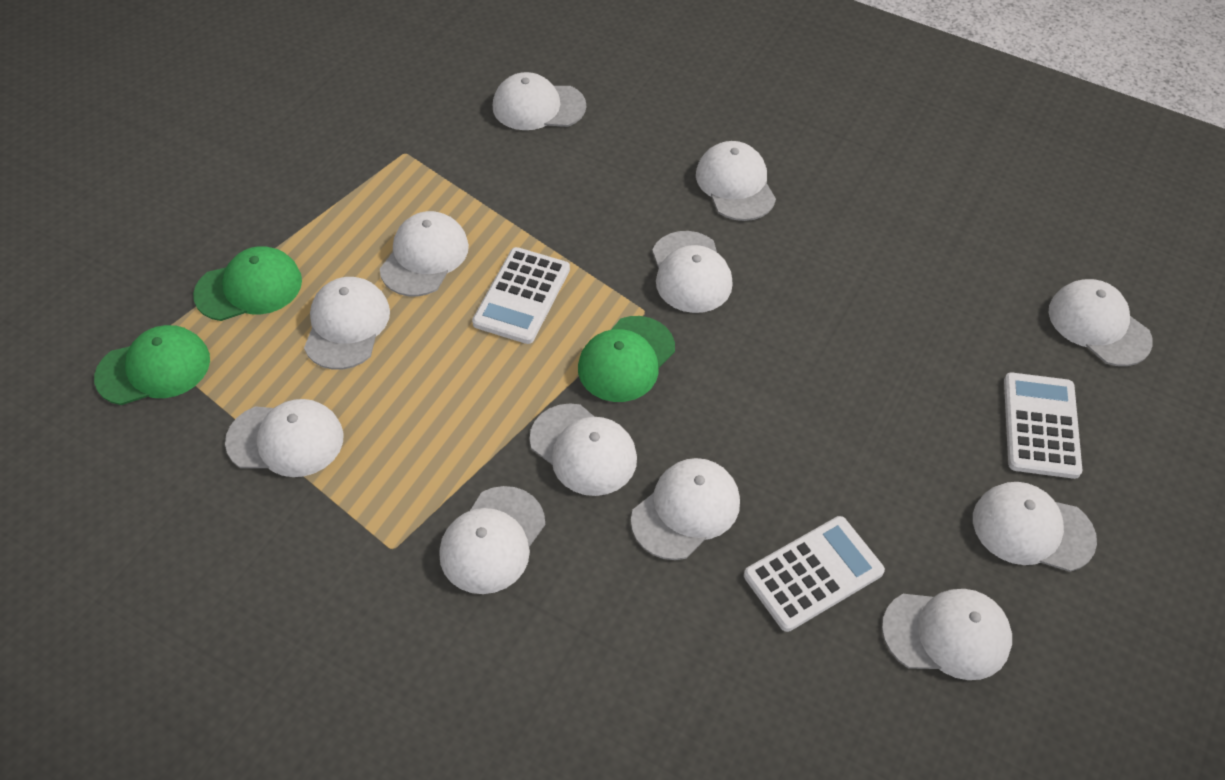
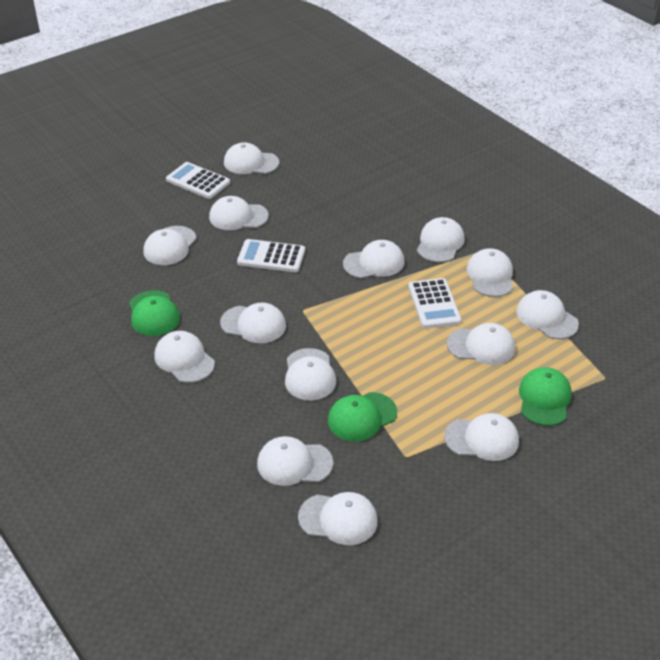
white cap: 12 -> 14

